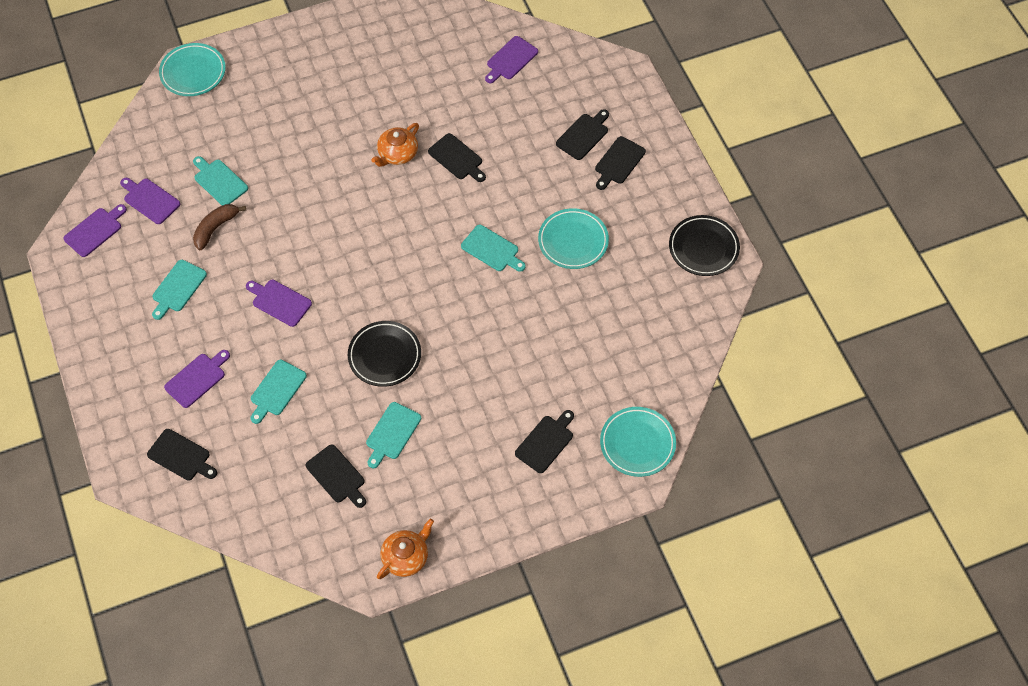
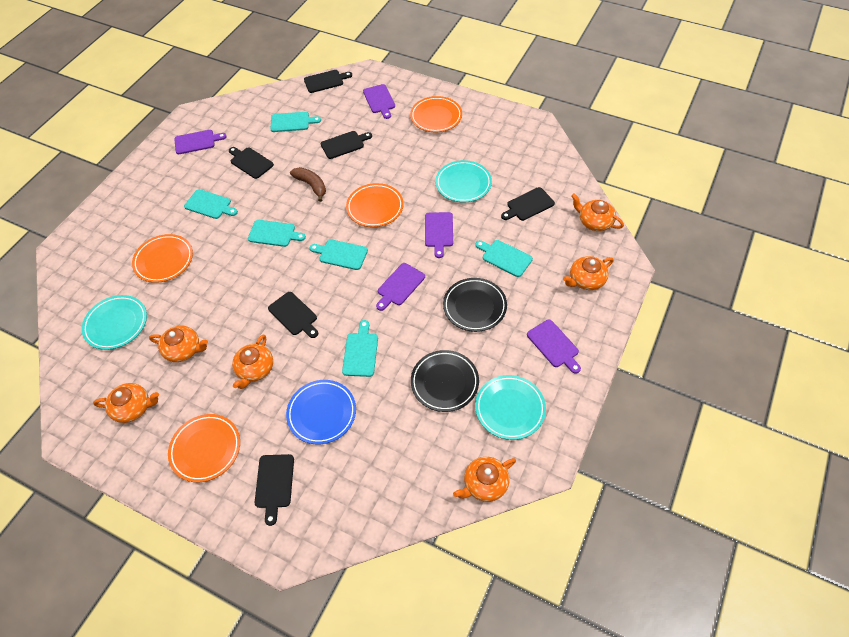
blue plate: 0 -> 1
orange plate: 0 -> 4
orange teapot: 2 -> 6
turquoise cutting board: 5 -> 6

